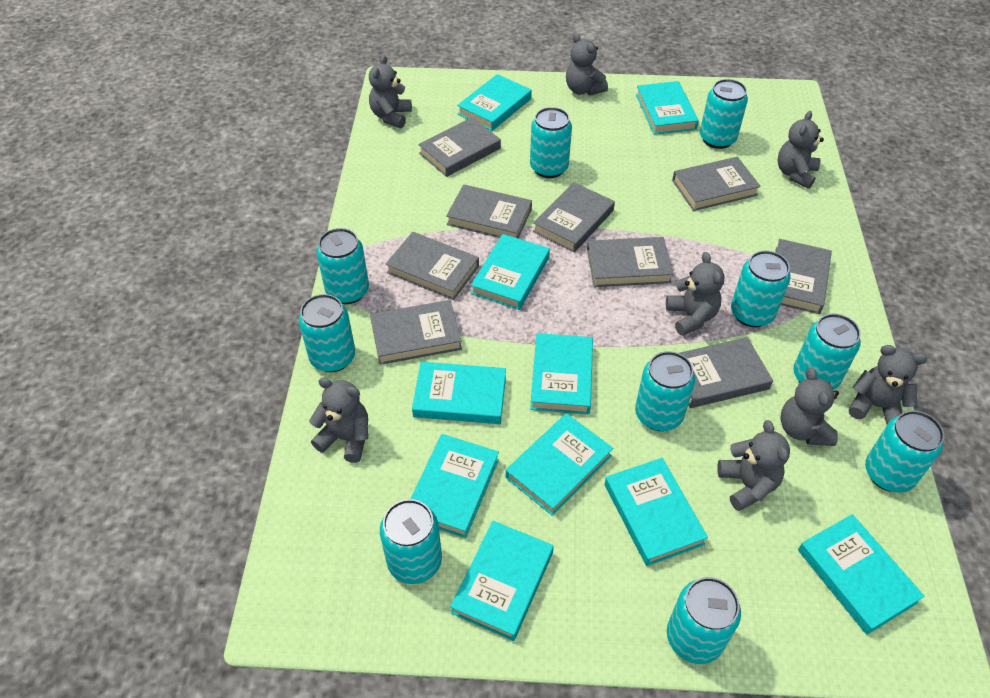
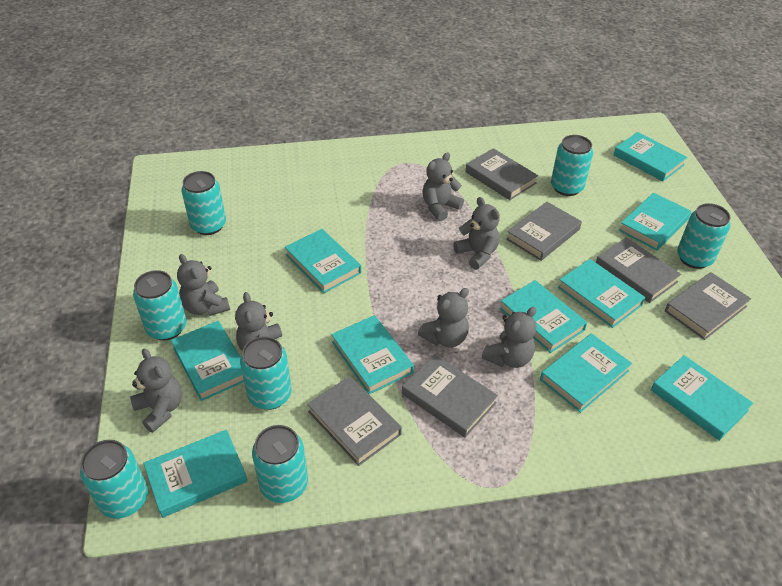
grey book: 9 -> 6
grey teddy bear: 8 -> 7
turquoise can: 10 -> 7

